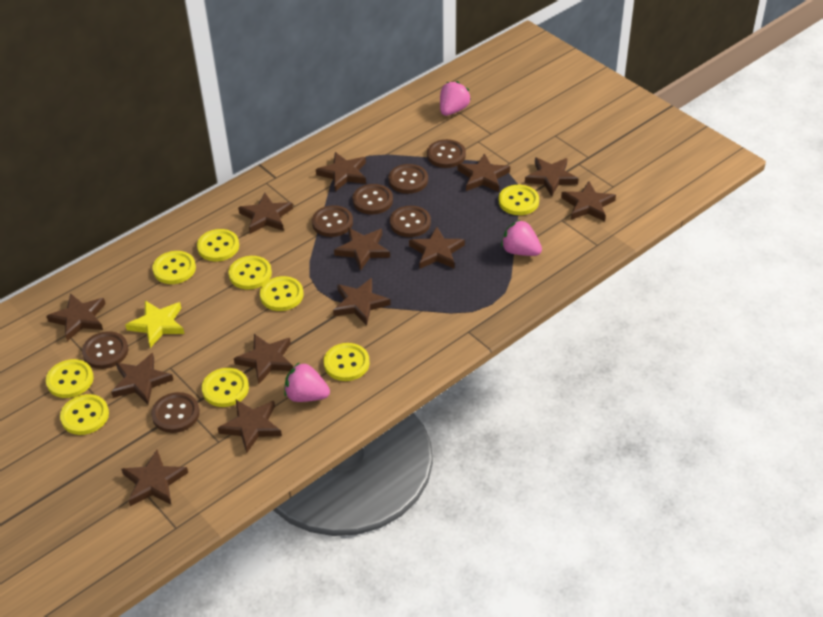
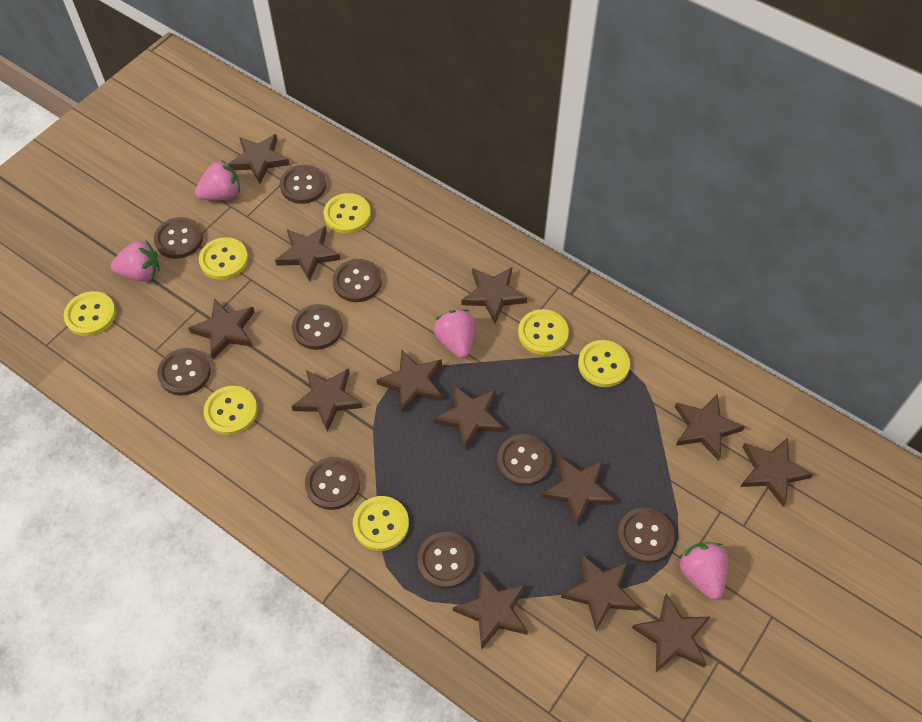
brown button: 7 -> 9
pink strawberry: 3 -> 4
yellow button: 9 -> 7
yellow star: 1 -> 0

